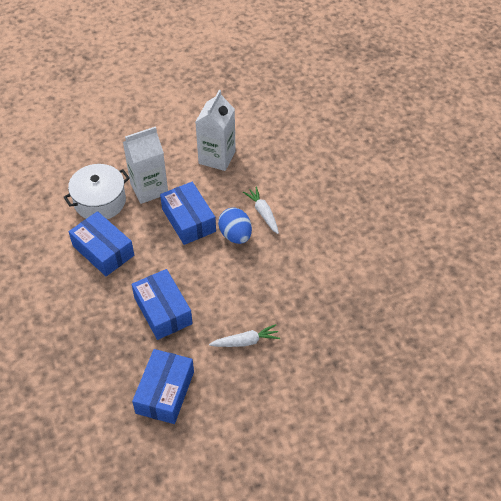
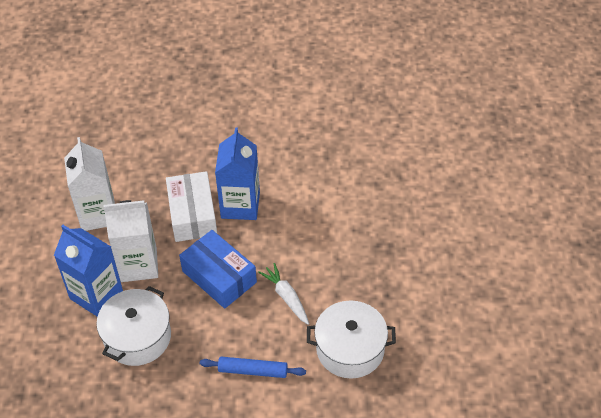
blue box: 4 -> 1
blue carton: 0 -> 2
blue egg: 1 -> 0
blue rolling pin: 0 -> 1
white box: 0 -> 1
white carrot: 2 -> 1
white pot: 1 -> 2

